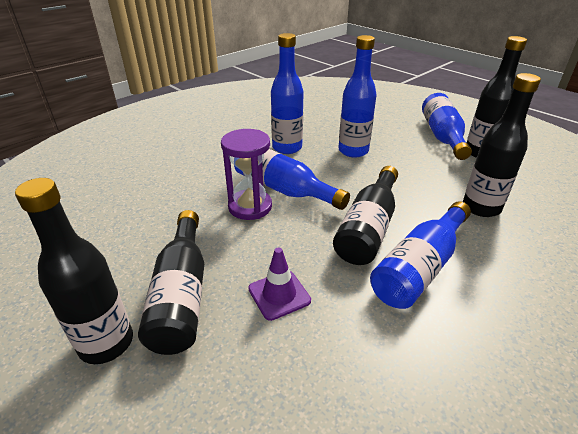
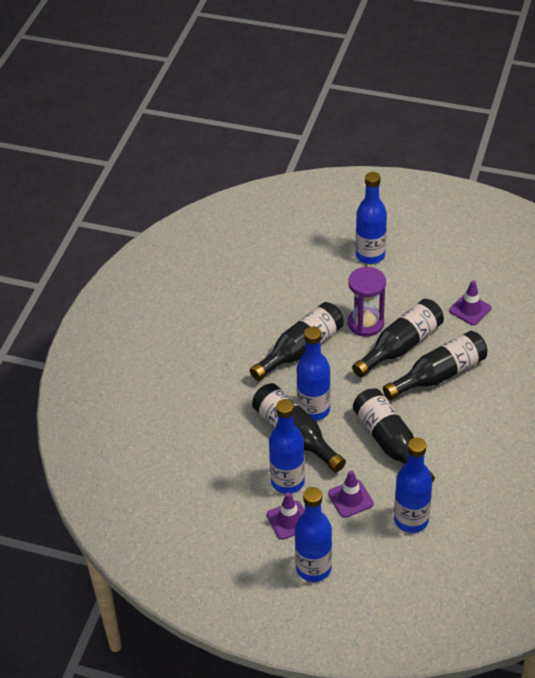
purple traffic cone: 1 -> 3

